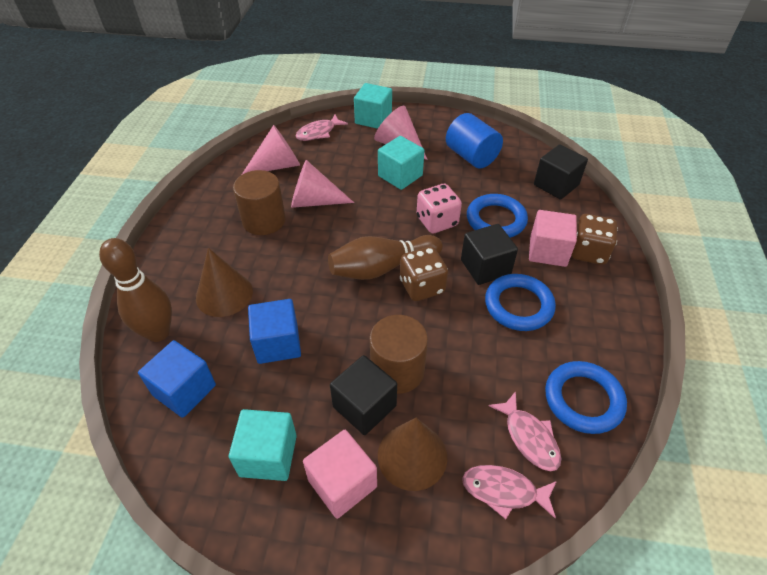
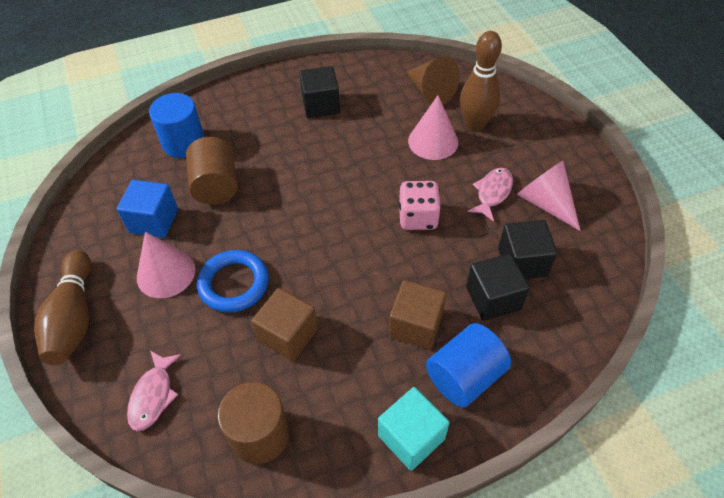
blue cube: 2 -> 1
blue cylinder: 1 -> 2
blue ring: 3 -> 1
brown cone: 2 -> 1
brown cube: 0 -> 2
brown dice: 2 -> 0
pink cube: 2 -> 0
pink fish: 3 -> 2
turquoise cube: 3 -> 1

